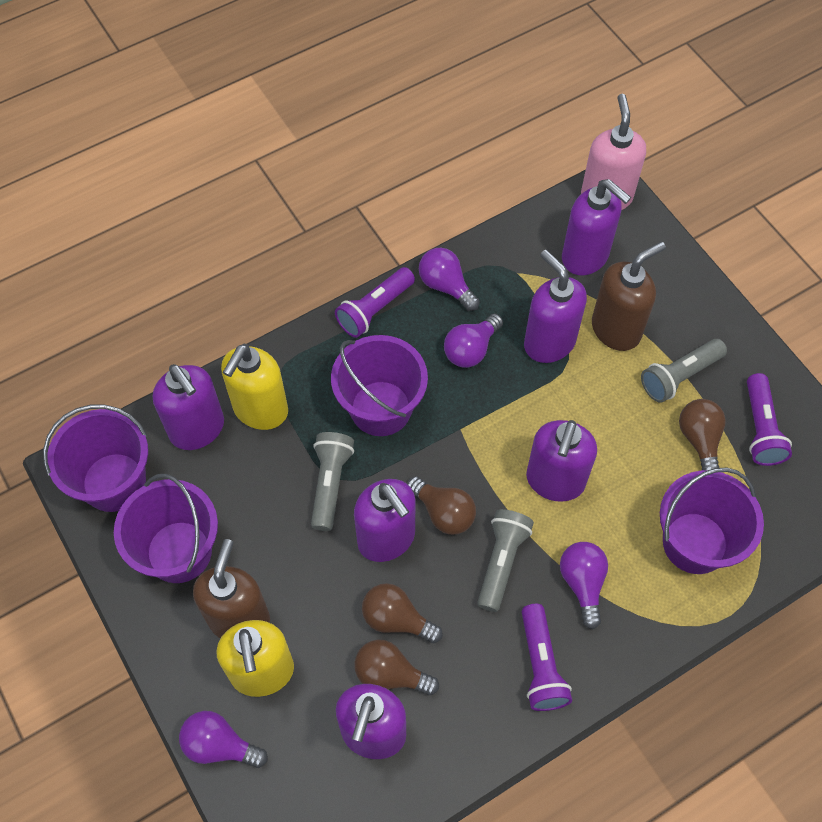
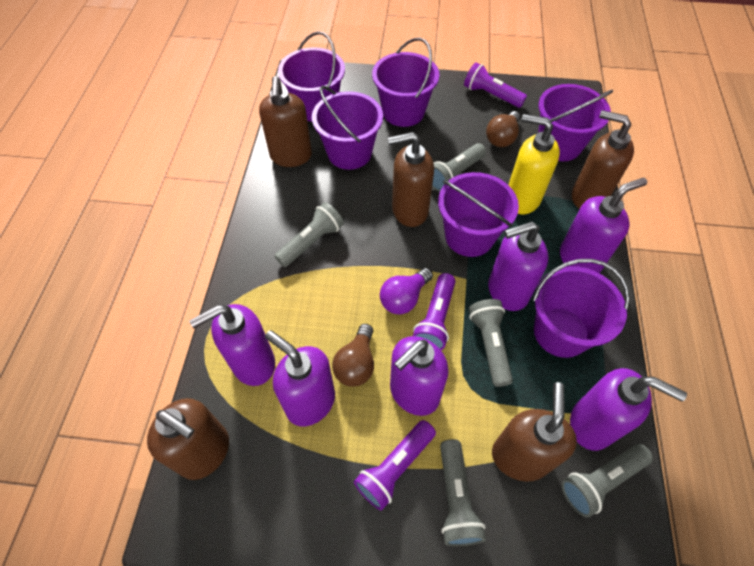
brown light bulb: 4 -> 2
brown soap dispenser: 2 -> 5
grey flashlight: 3 -> 5
pink soap dispenser: 1 -> 0
purple bucket: 4 -> 6
purple light bulb: 4 -> 1
yellow soap dispenser: 2 -> 1

